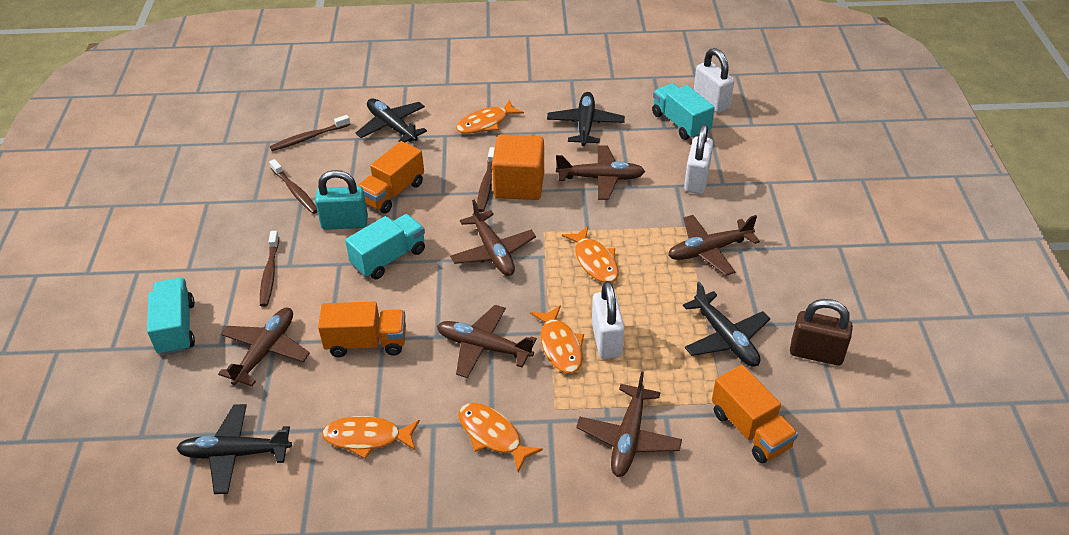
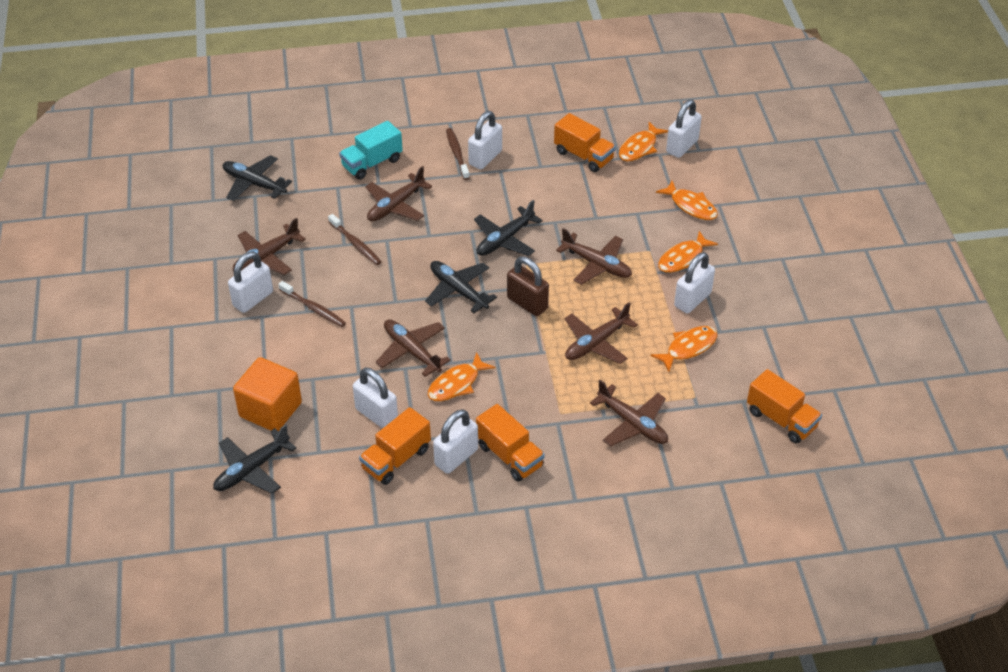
brown toothbrush: 4 -> 3
orange truck: 3 -> 4
turquoise padlock: 1 -> 0
turquoise truck: 3 -> 1
white padlock: 3 -> 6

